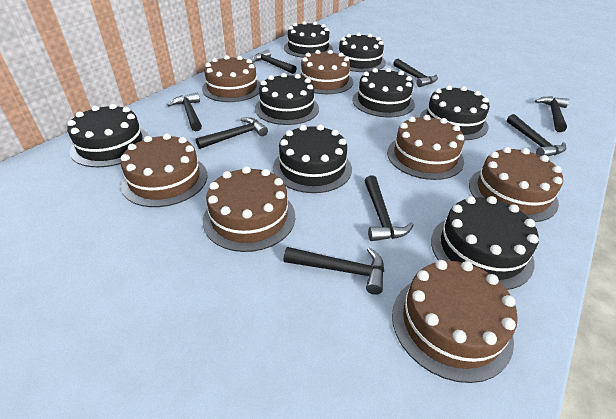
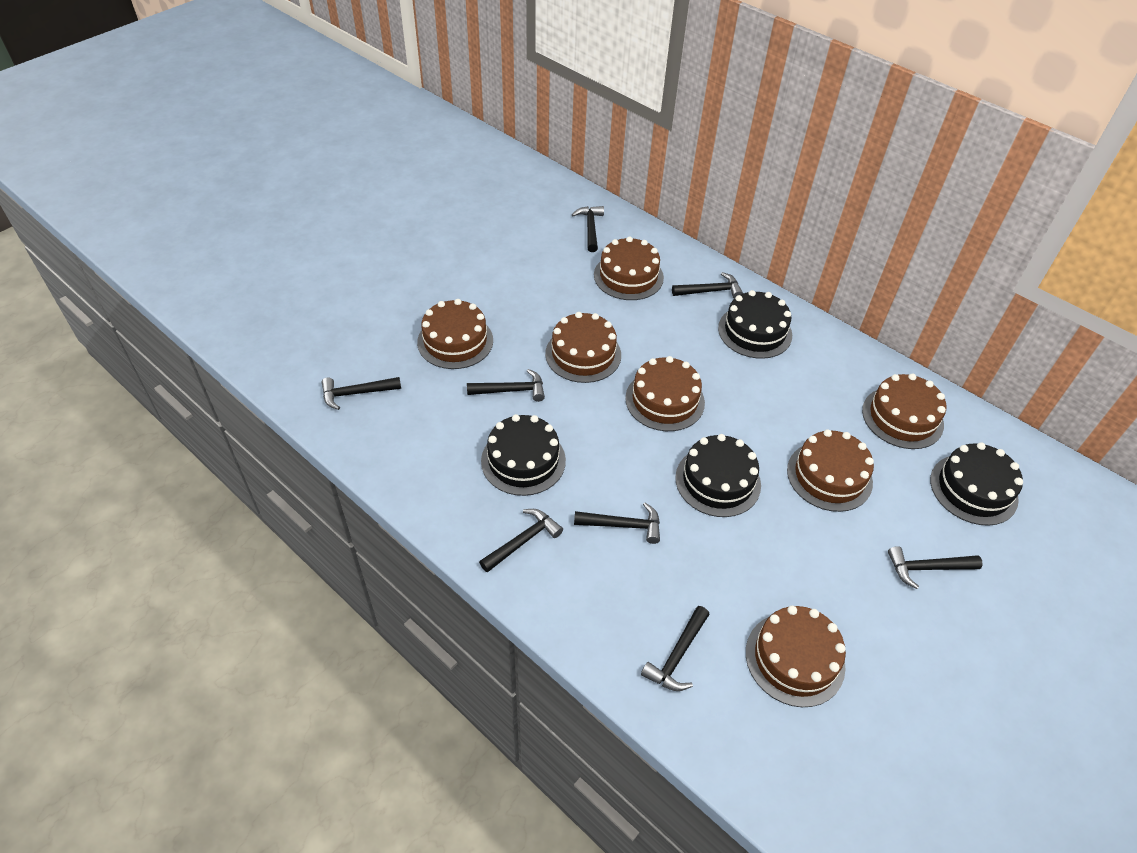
black cake: 8 -> 4

